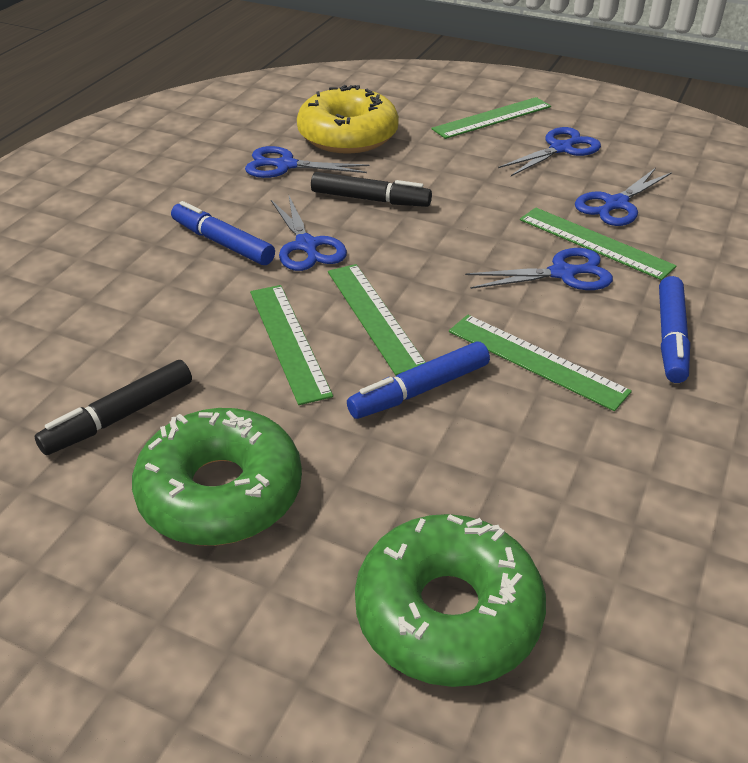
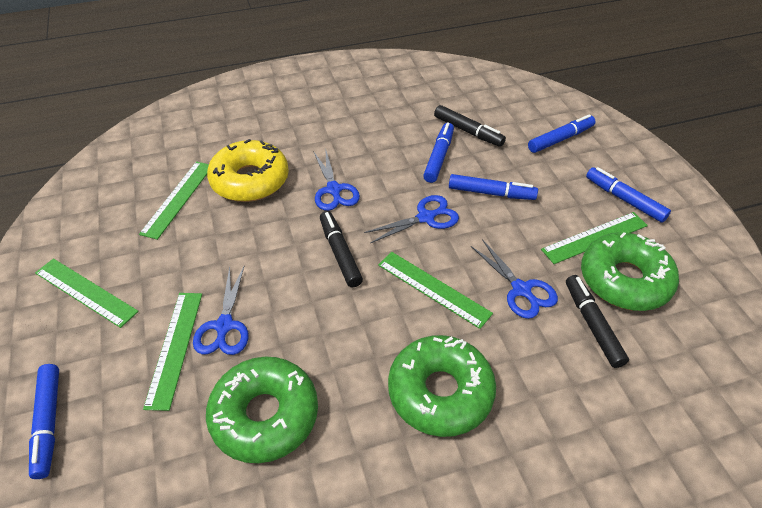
black marker: 2 -> 3
blue marker: 3 -> 5
blue scissors: 5 -> 4
green donut: 2 -> 3

